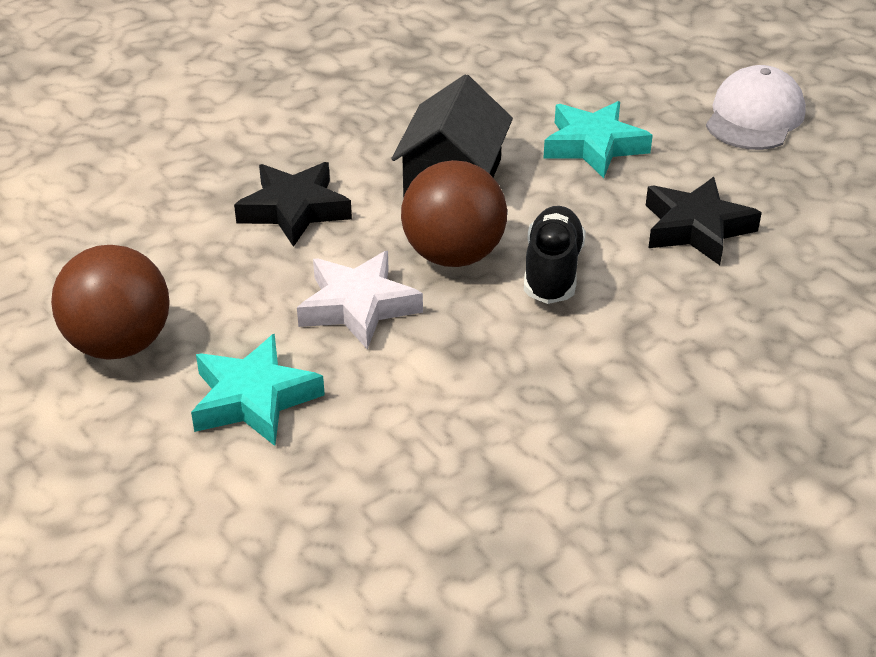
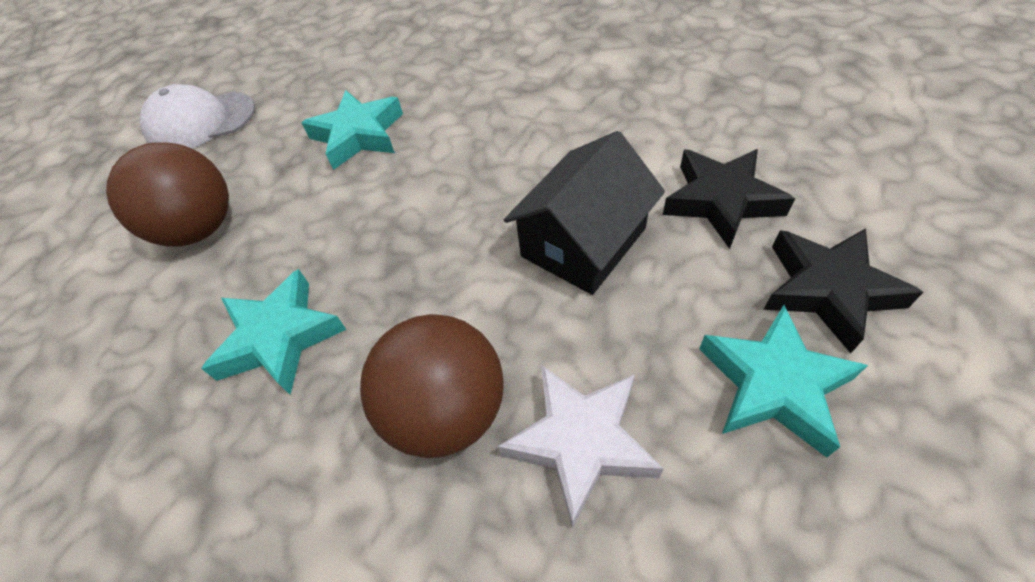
black shoe: 1 -> 0
turquoise star: 2 -> 3

